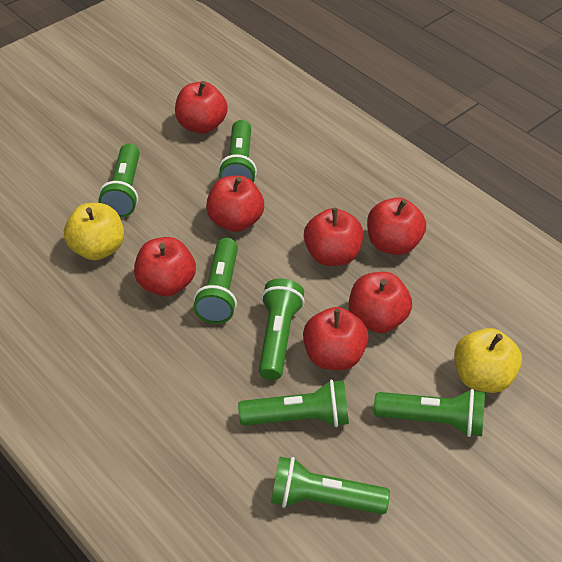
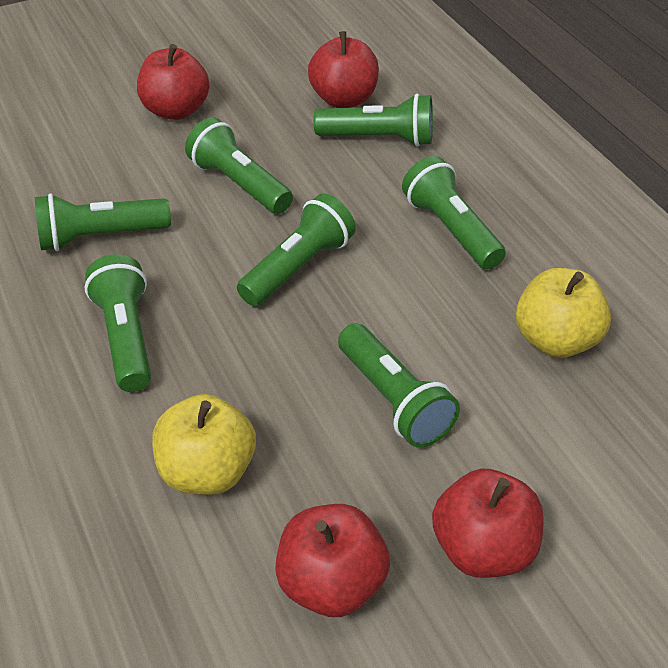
red apple: 7 -> 4

